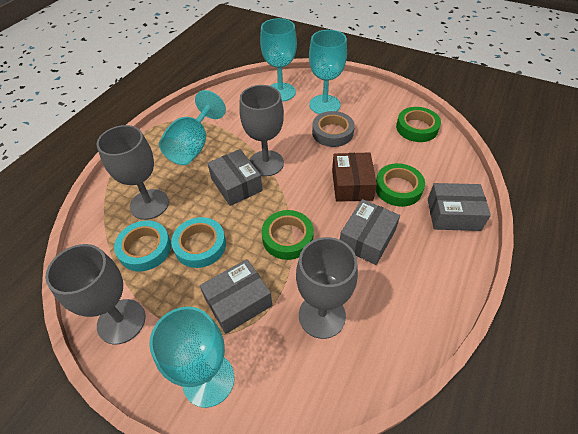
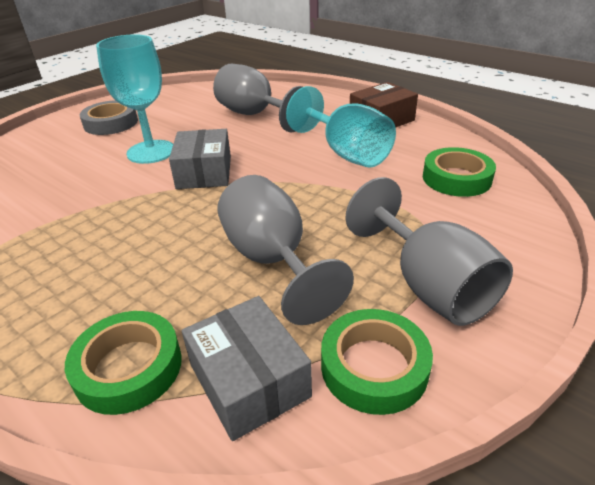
grey box: 4 -> 2
grey goblet: 4 -> 3
turquoise goblet: 4 -> 2
turquoise tape: 2 -> 0

